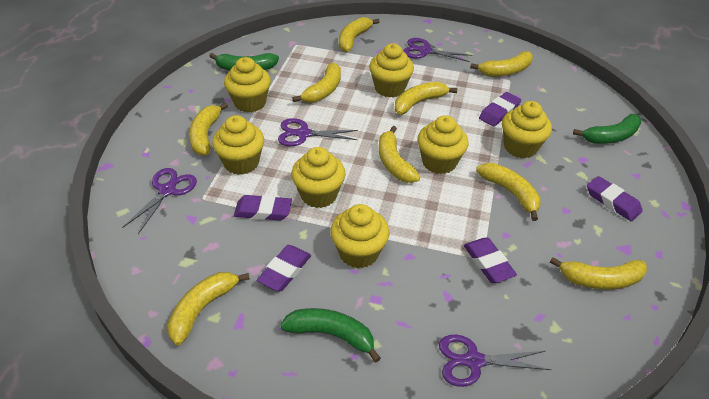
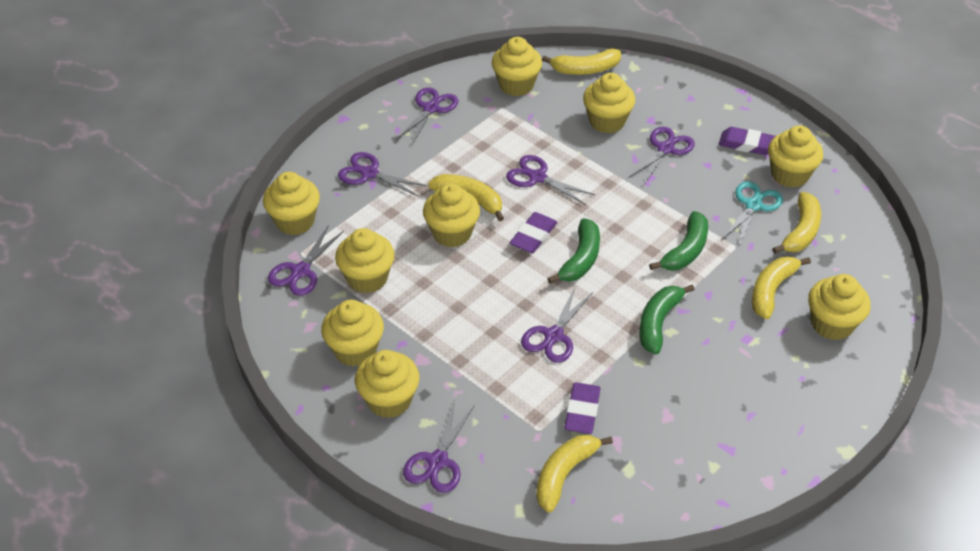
purple eraser: 5 -> 3
purple scissors: 4 -> 7
turquoise scissors: 0 -> 1
yellow banana: 9 -> 5
yellow cupcake: 7 -> 9

